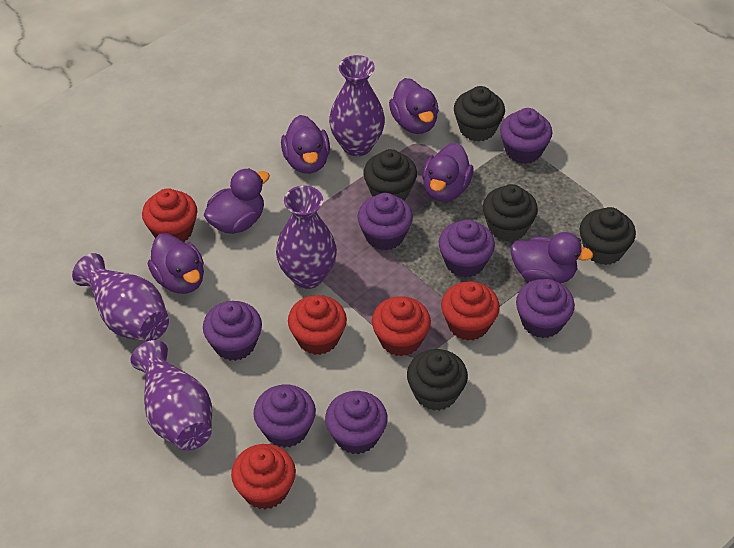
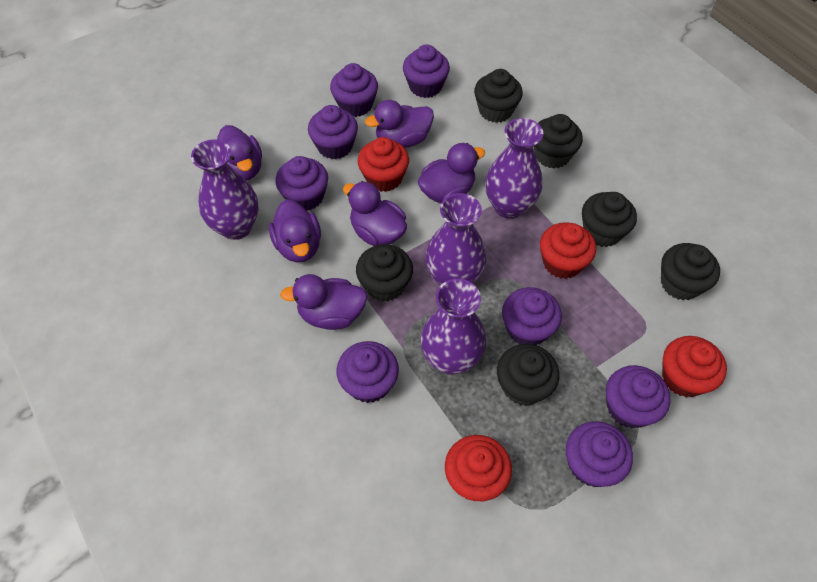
black cupcake: 5 -> 6
purple cupcake: 7 -> 8
red cupcake: 5 -> 4

